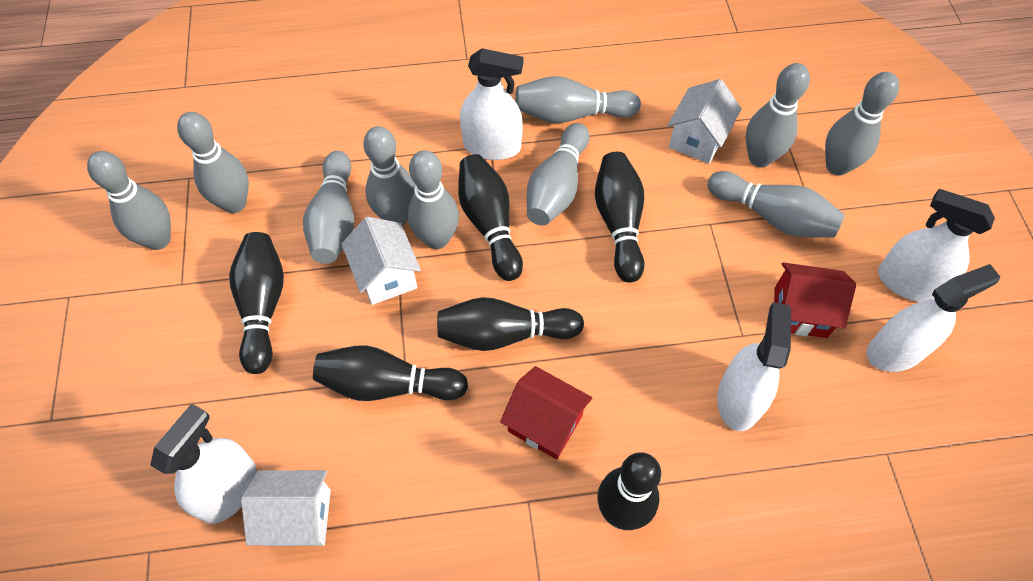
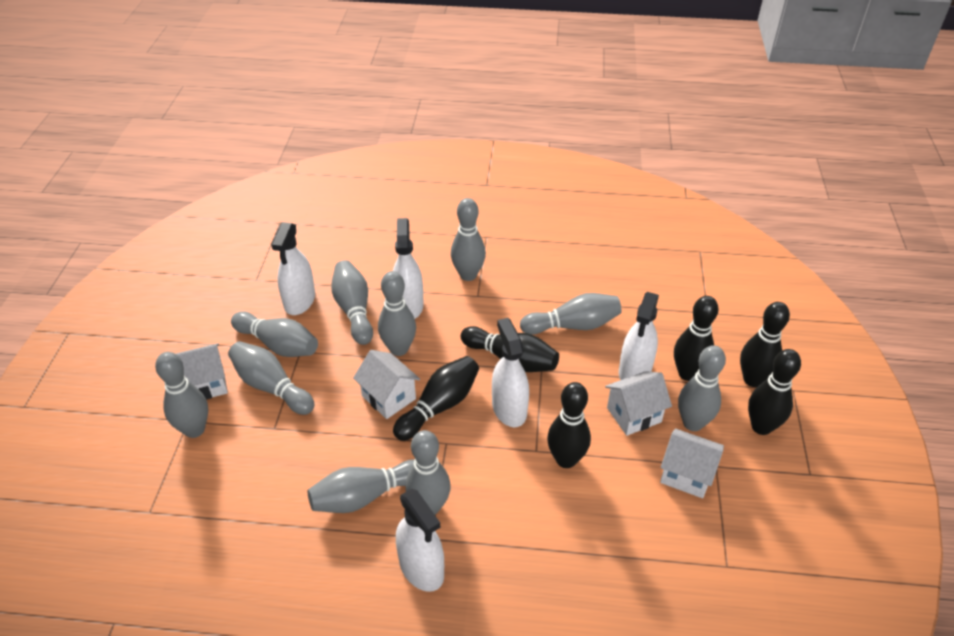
red house: 2 -> 0
white house: 3 -> 4

